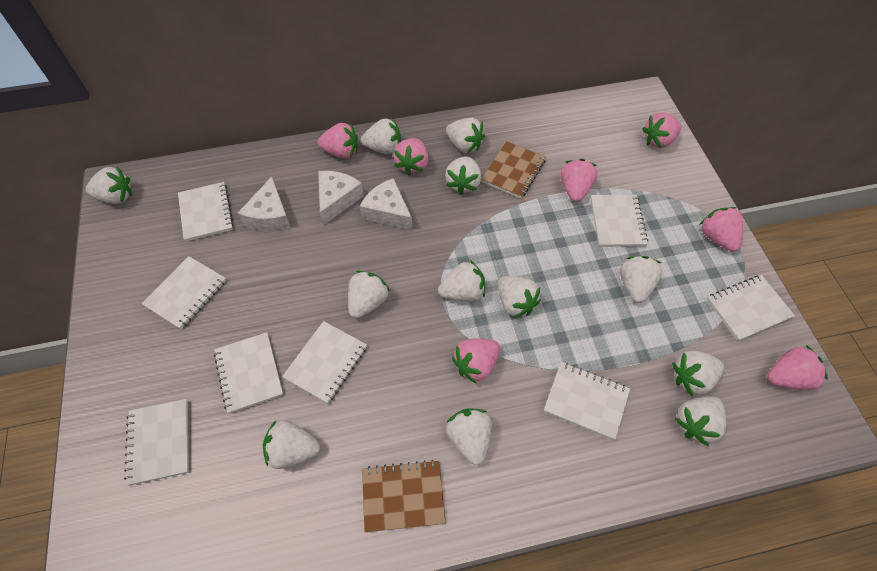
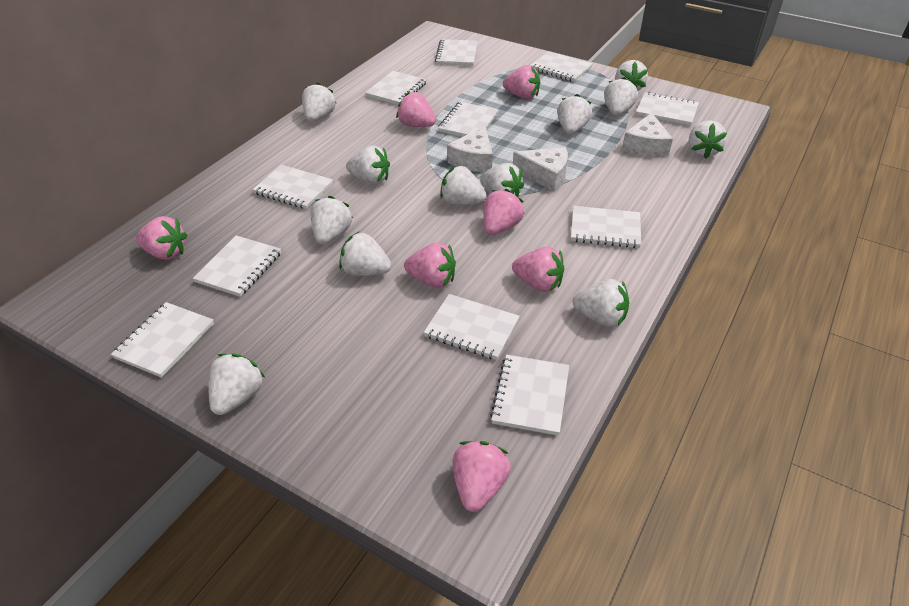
brown notebook: 2 -> 0
white notebook: 8 -> 11

